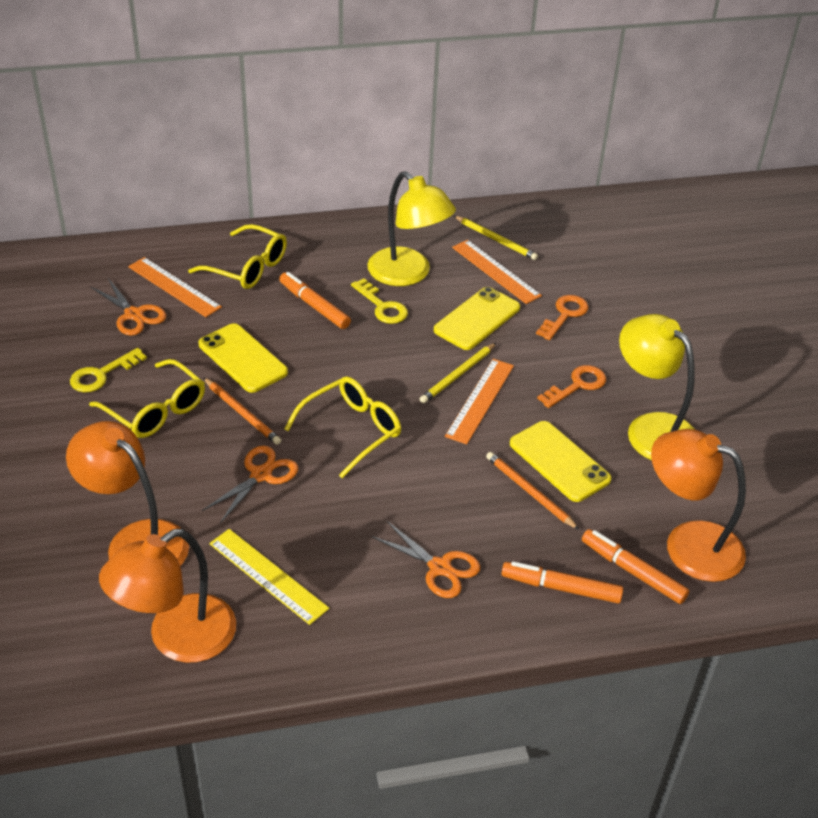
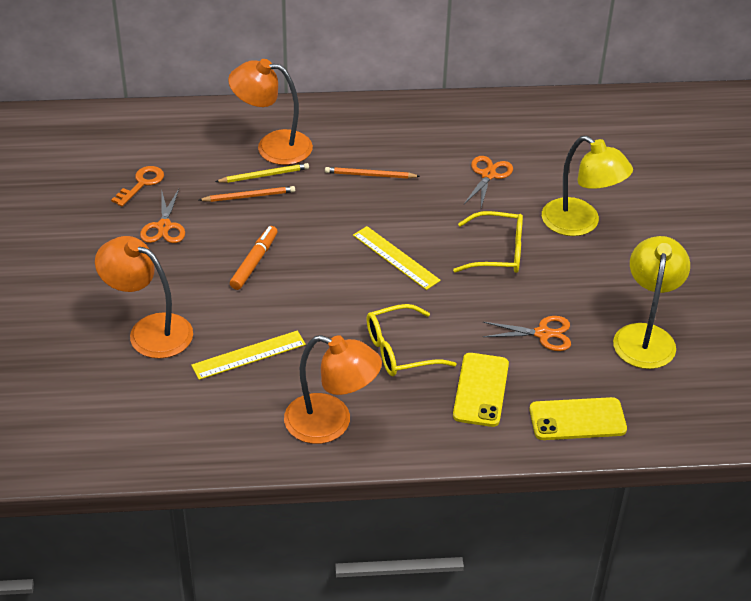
orange key: 2 -> 1
orange marker: 3 -> 1
orange ruler: 3 -> 0
yellow glasses: 3 -> 2
yellow key: 2 -> 0
yellow pencil: 2 -> 1
yellow phone: 3 -> 2
yellow ruler: 1 -> 2

